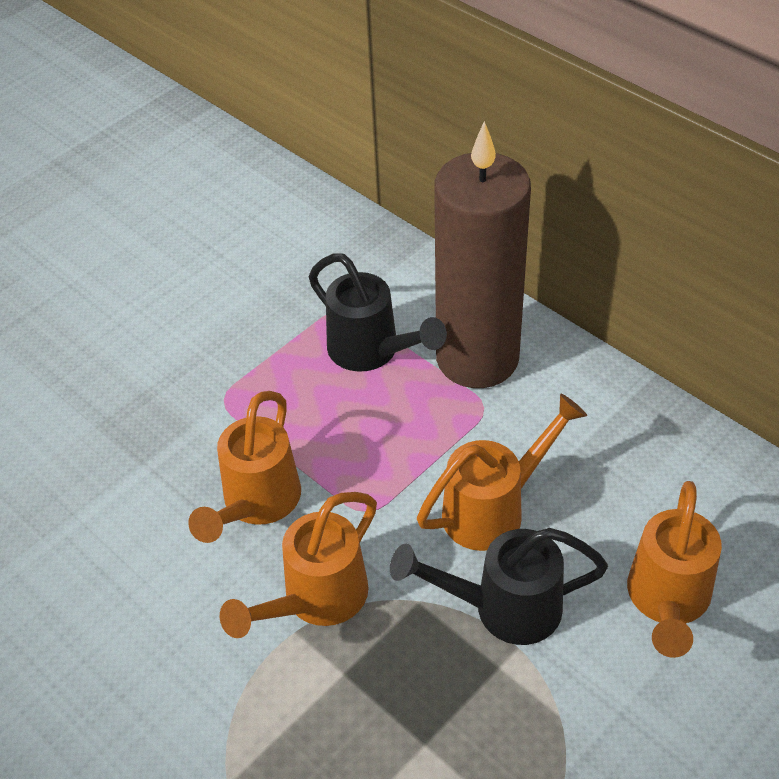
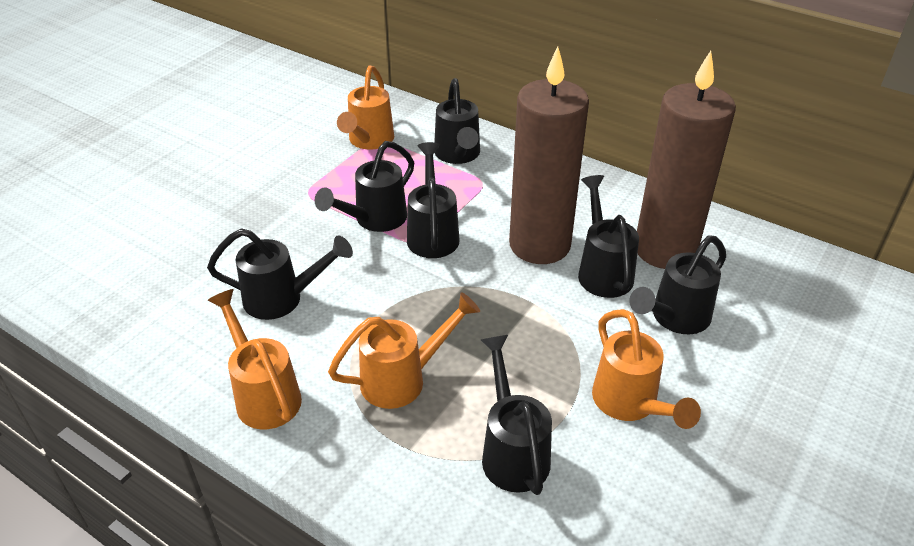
black watering can: 2 -> 7
brown candle: 1 -> 2

